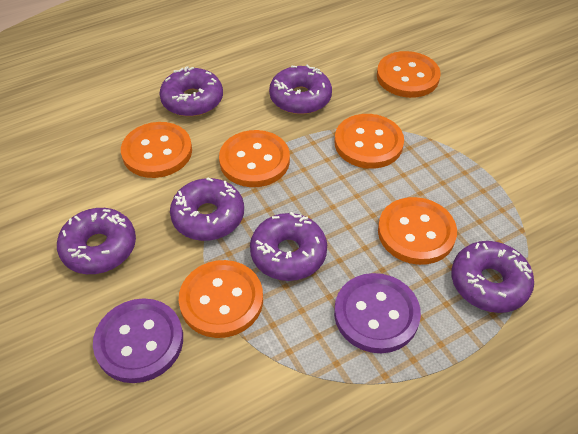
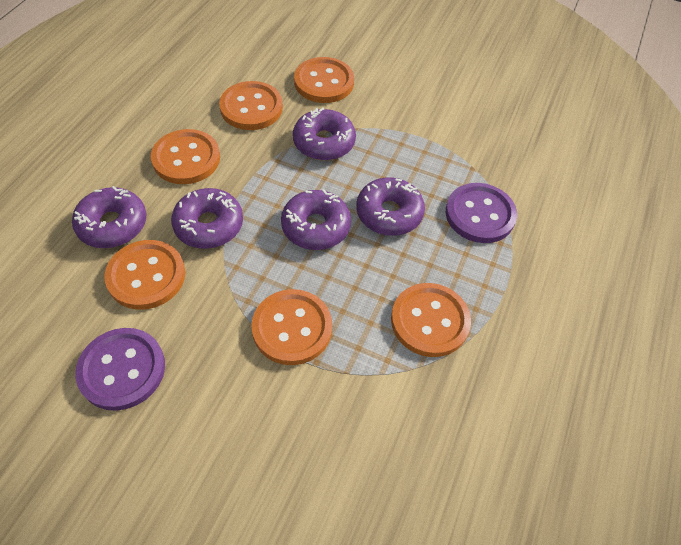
purple donut: 6 -> 5

